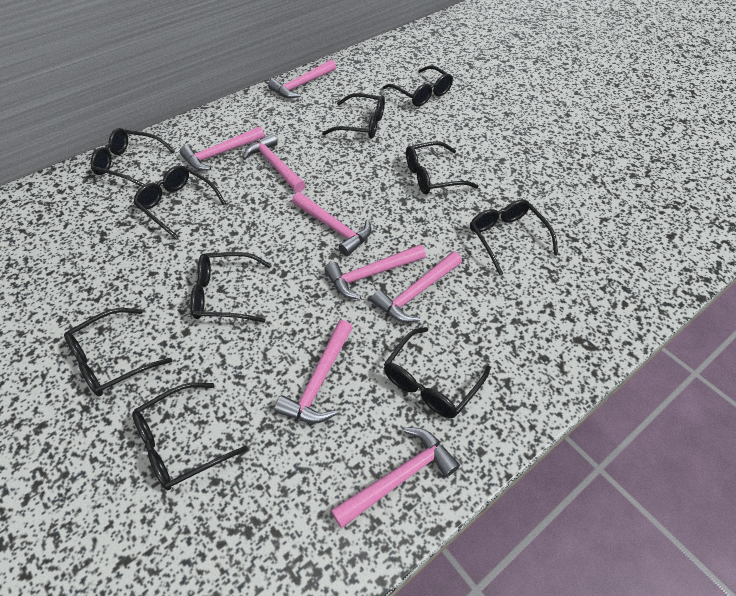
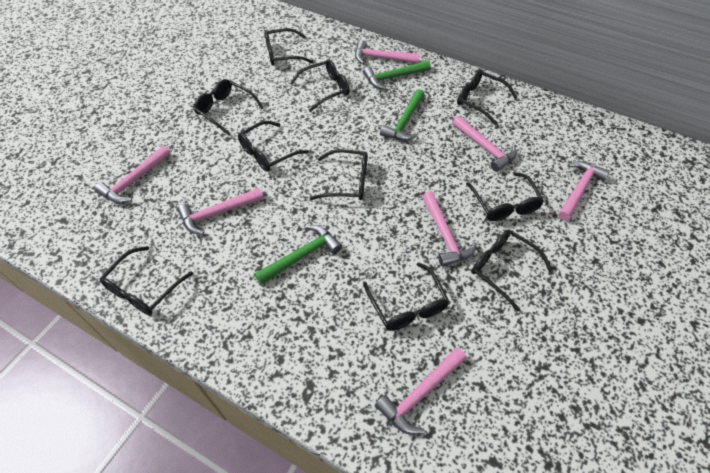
green hammer: 0 -> 3
pink hammer: 8 -> 7

